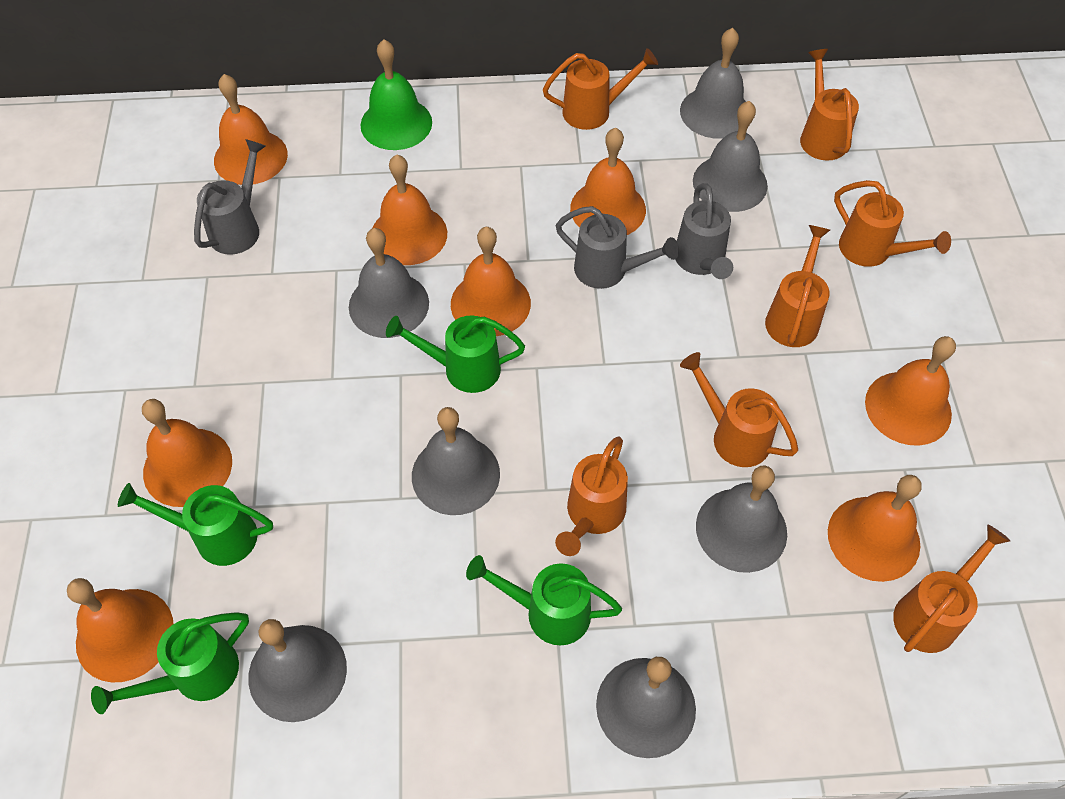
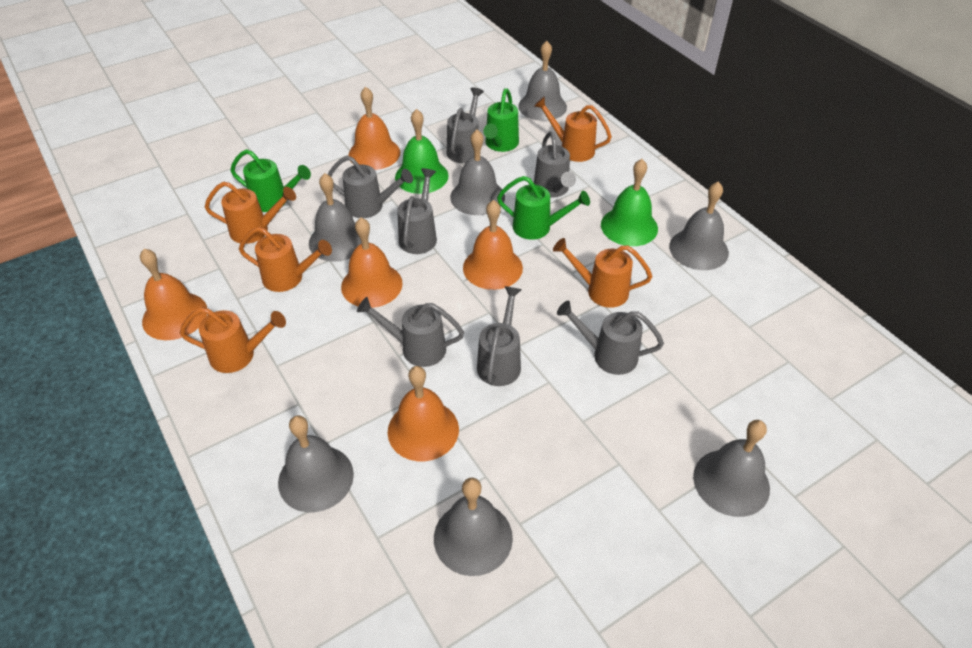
green bell: 1 -> 2
green watering can: 4 -> 3
grey watering can: 3 -> 7
orange bell: 8 -> 5
orange watering can: 7 -> 5

